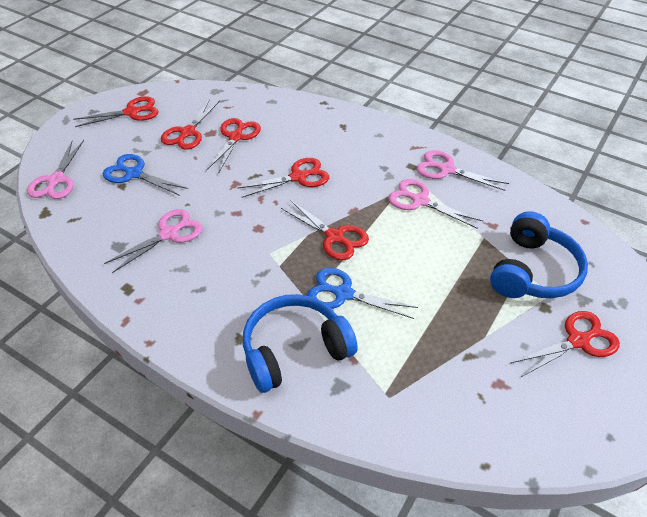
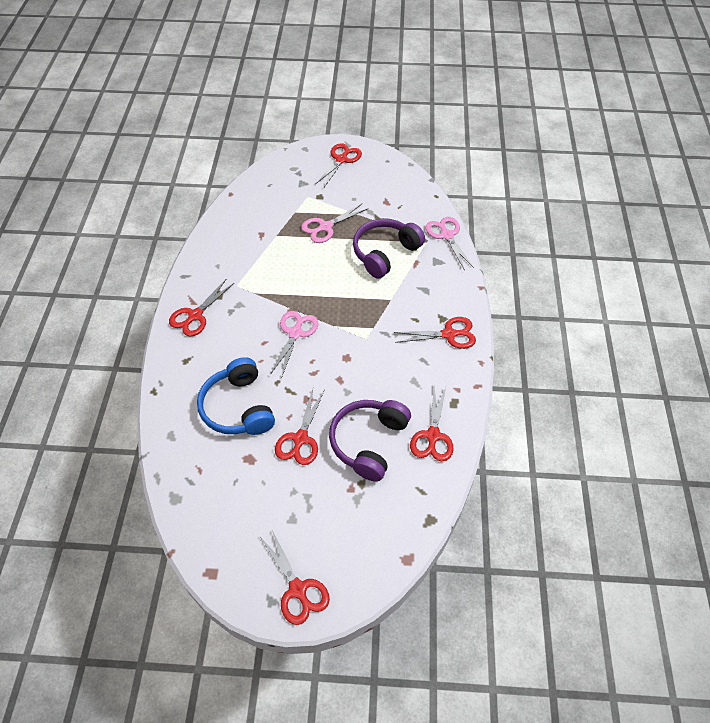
blue headphones: 2 -> 1
blue scissors: 2 -> 0
pink scissors: 4 -> 3
purple headphones: 0 -> 2

